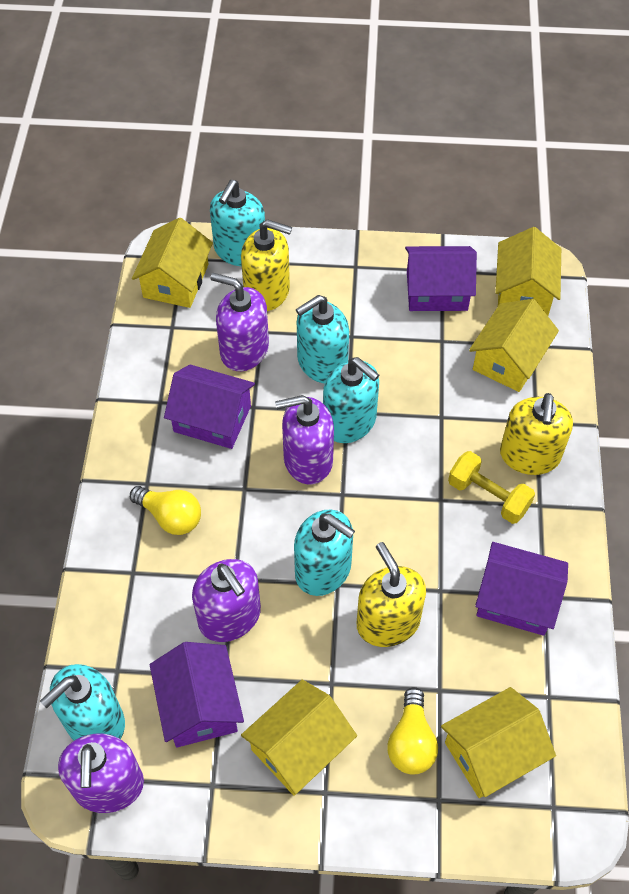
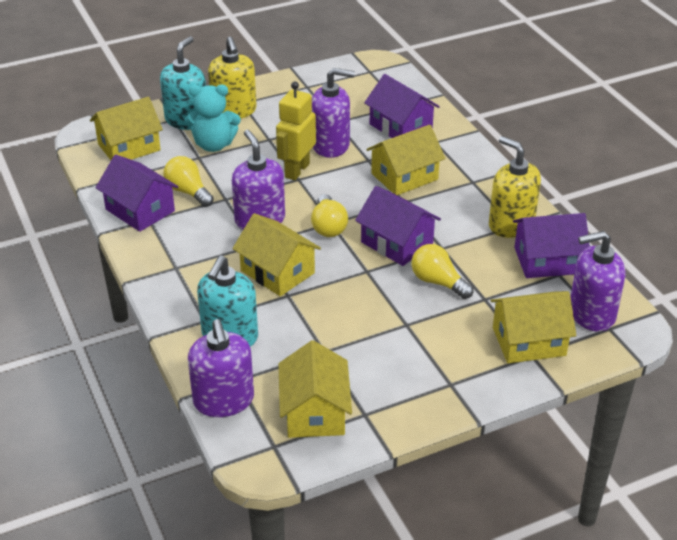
turquoise soap dispenser: 5 -> 2
turquoise teddy bear: 0 -> 1
yellow dumbbell: 1 -> 0
yellow light bulb: 2 -> 3
yellow robot: 0 -> 1
yellow soap dispenser: 3 -> 2

